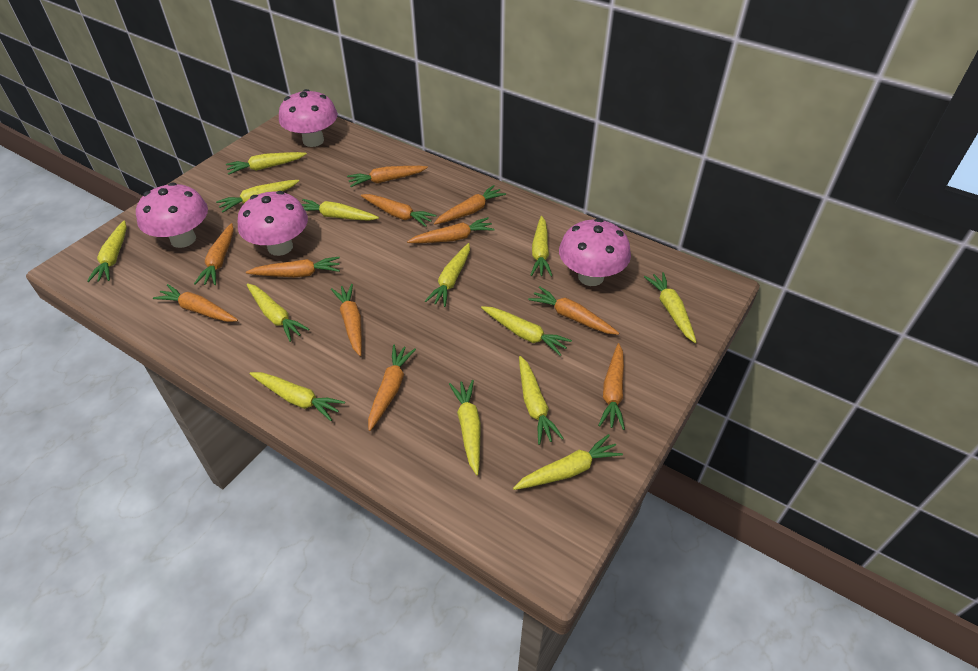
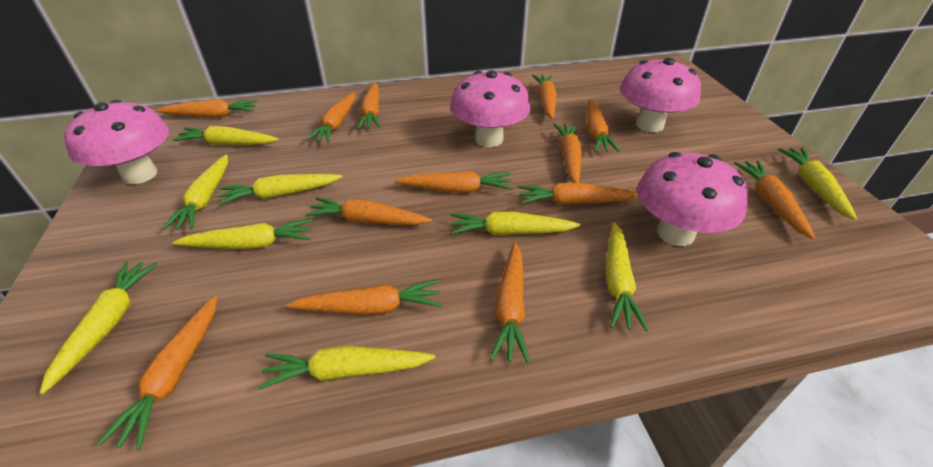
orange carrot: 11 -> 13
yellow carrot: 13 -> 9

